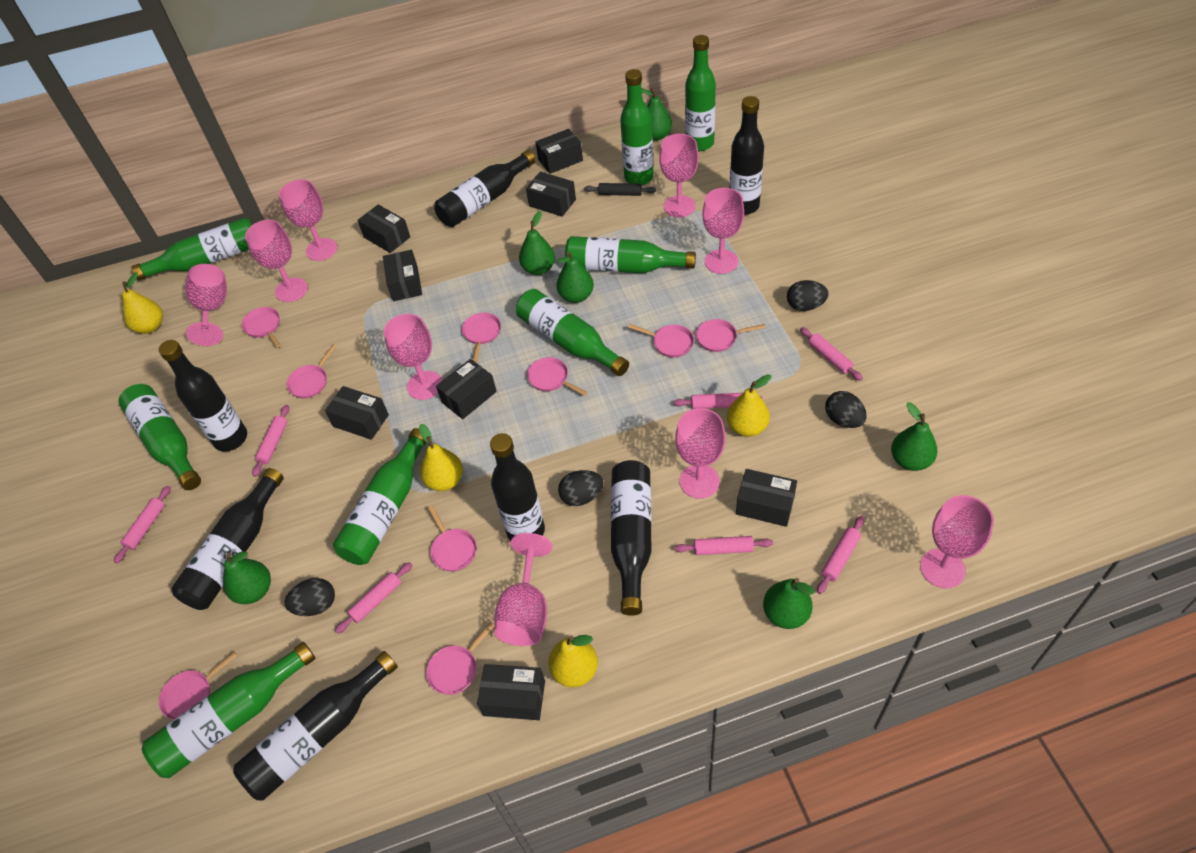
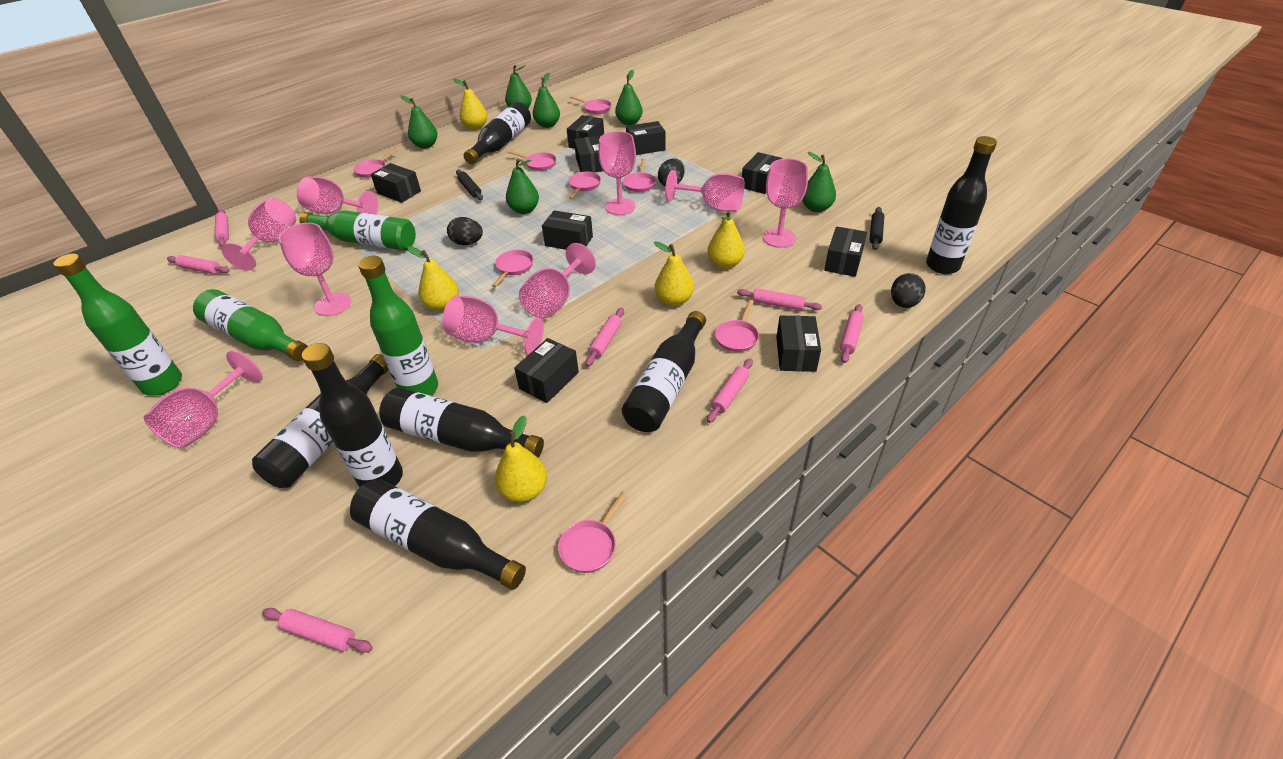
black box: 8 -> 9
black egg: 4 -> 3
black rolling pin: 1 -> 2
green bottle: 8 -> 4
pink pan: 9 -> 8
yellow pear: 4 -> 5

